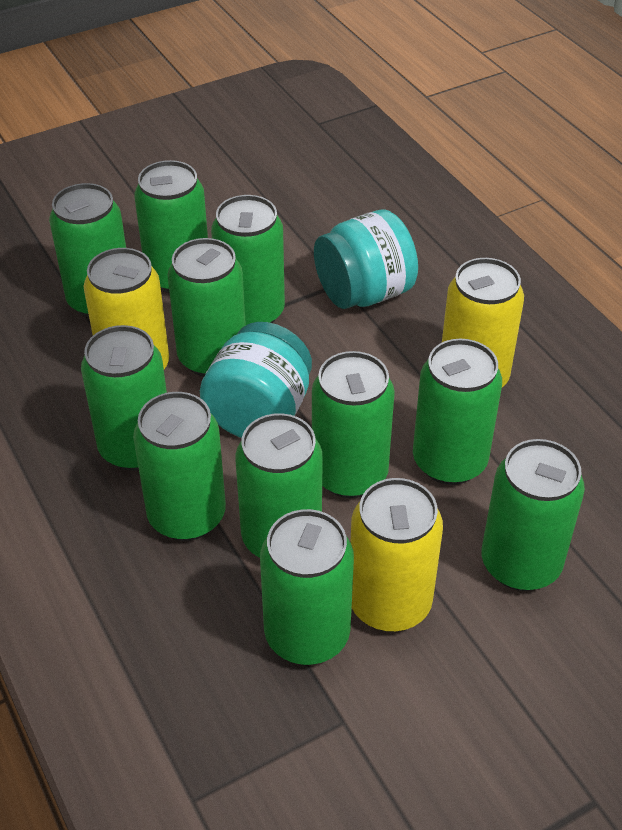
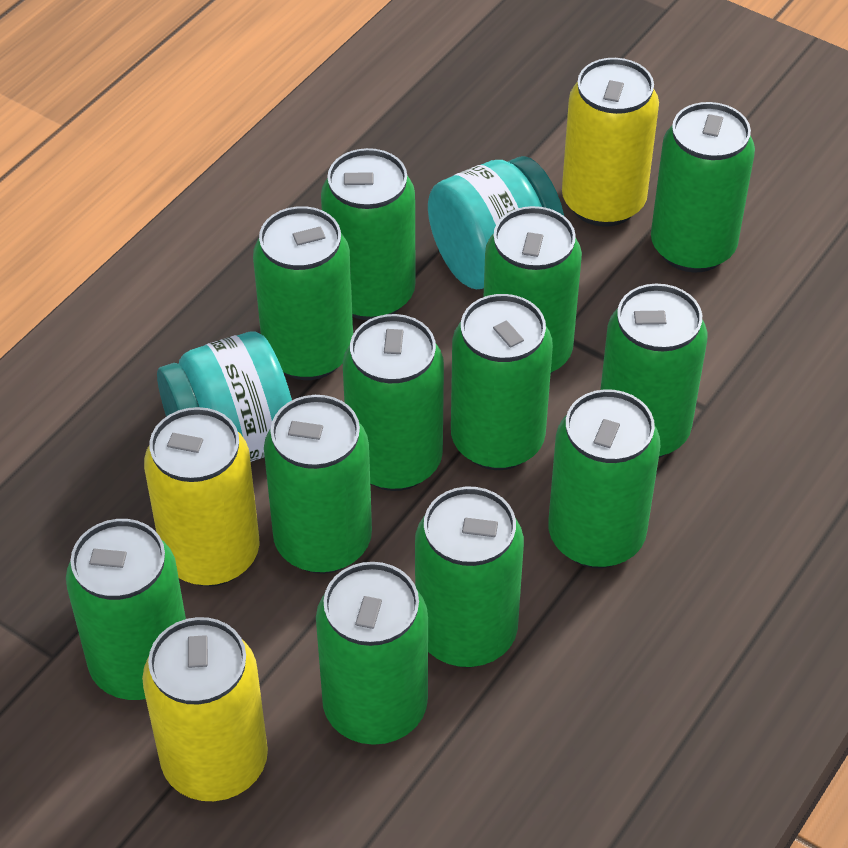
green can: 11 -> 12

